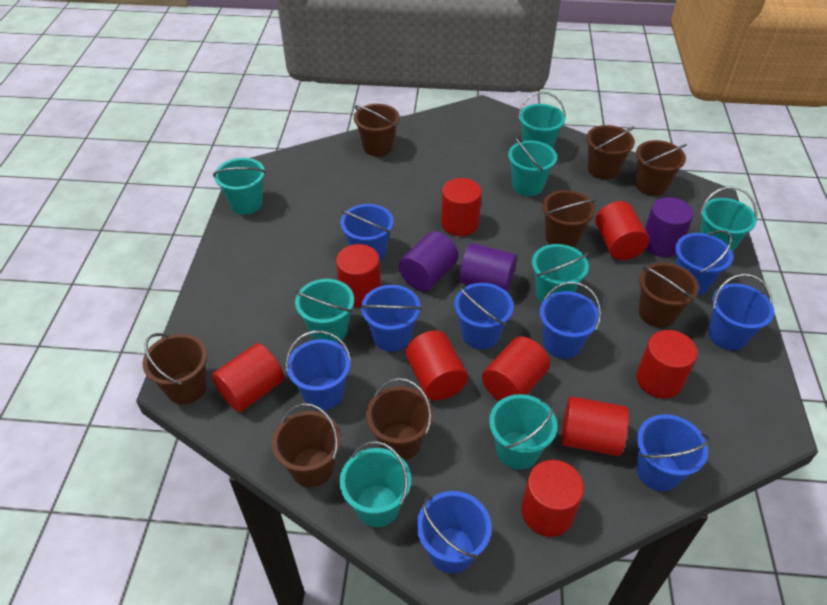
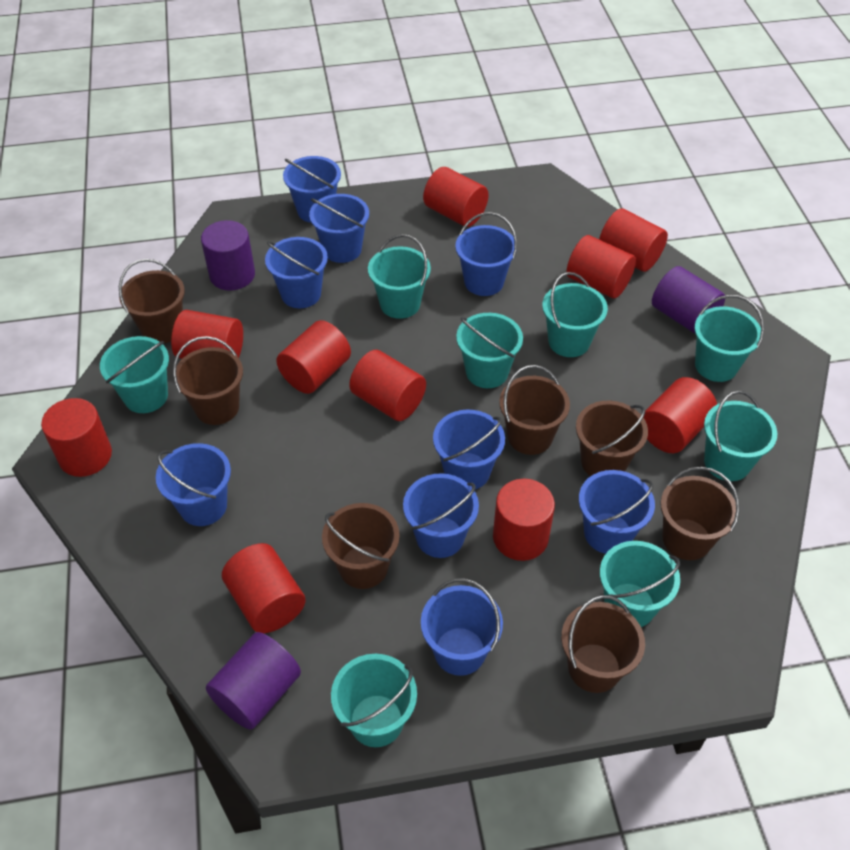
brown bucket: 8 -> 7
red cylinder: 9 -> 10

